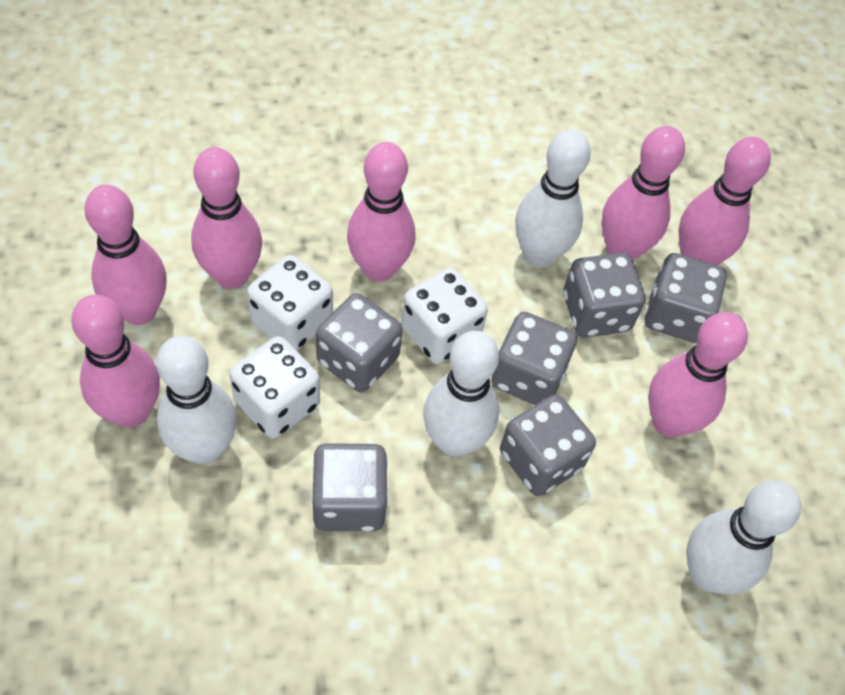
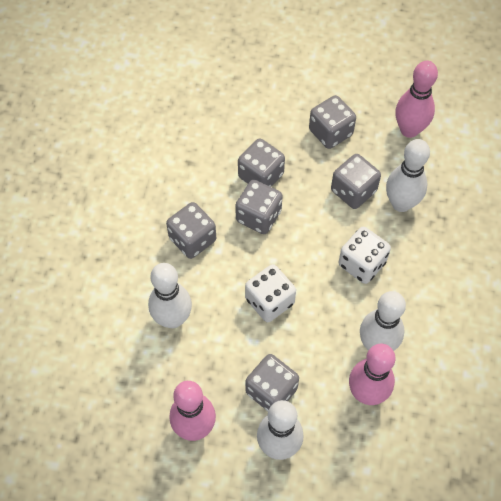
pink bowling pin: 7 -> 3
white dice: 3 -> 2

